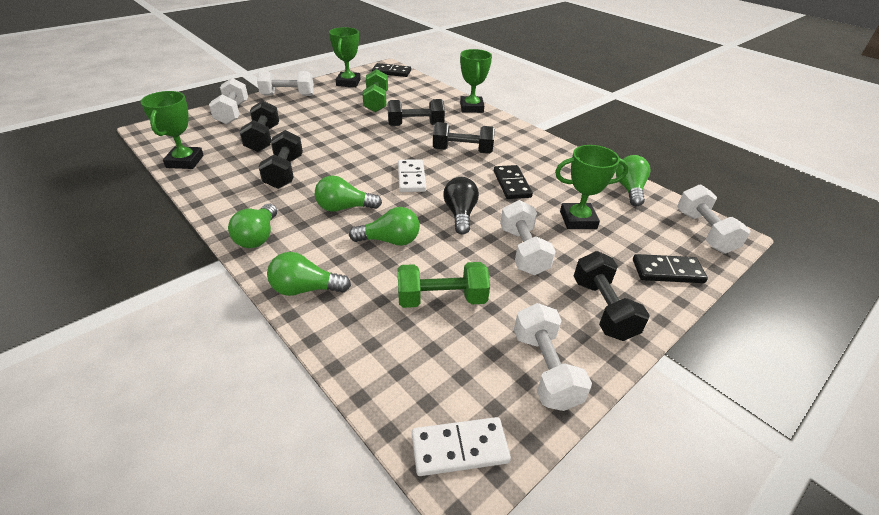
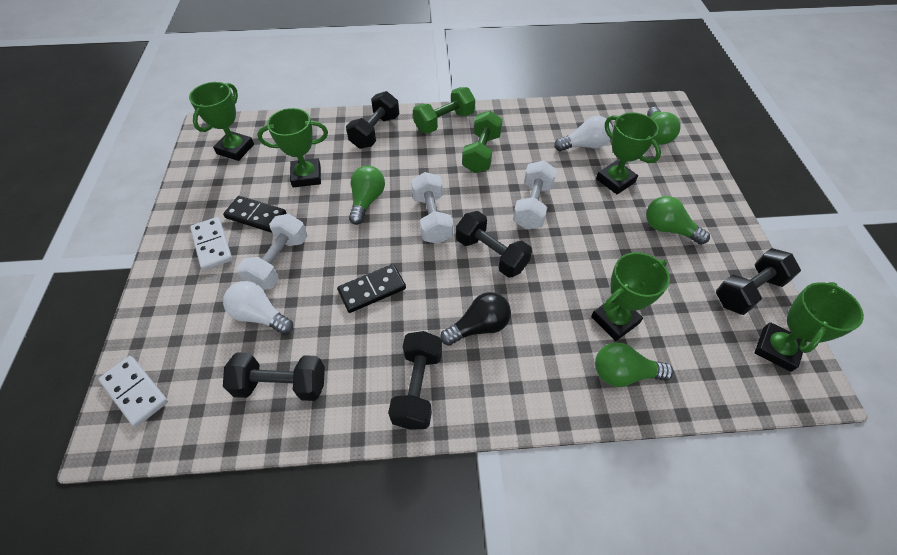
black domino: 3 -> 2
green light bulb: 5 -> 4
green trophy: 4 -> 5
white dumbbell: 5 -> 3
white light bulb: 0 -> 2

